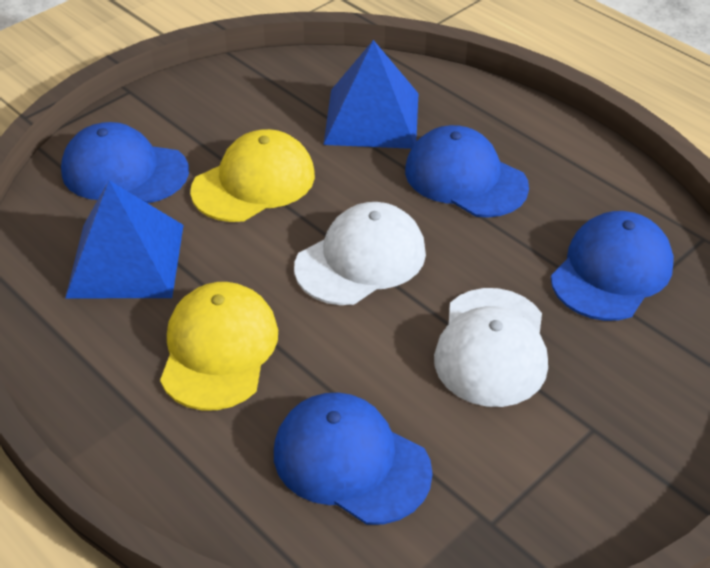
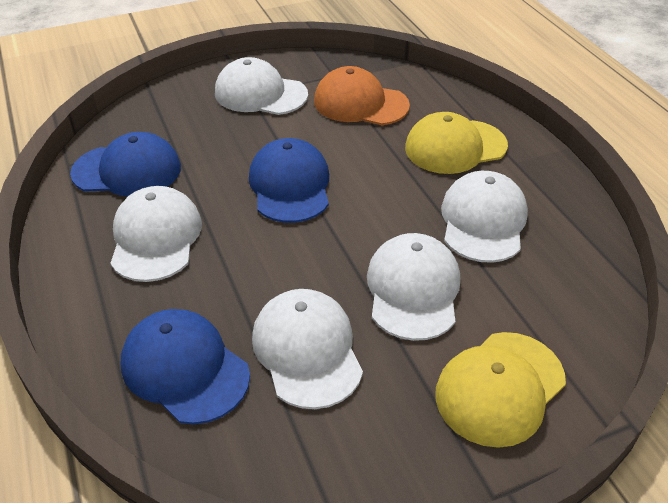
blue cap: 4 -> 3
blue pyramid: 2 -> 0
orange cap: 0 -> 1
white cap: 2 -> 5

